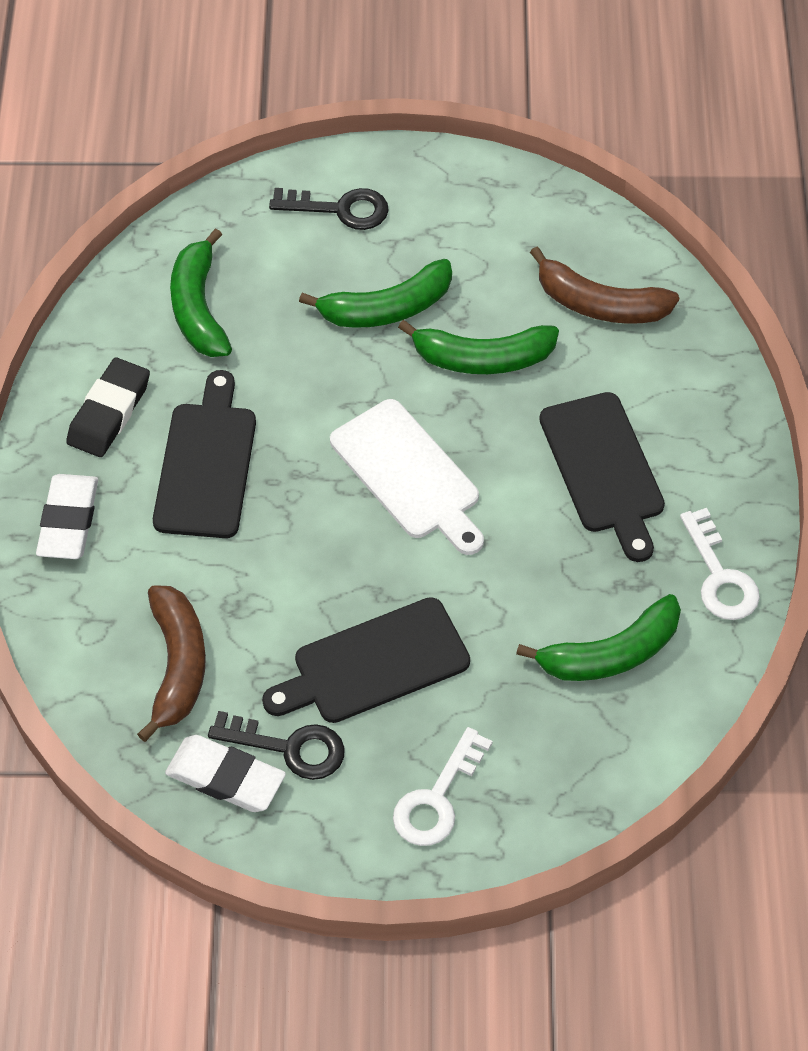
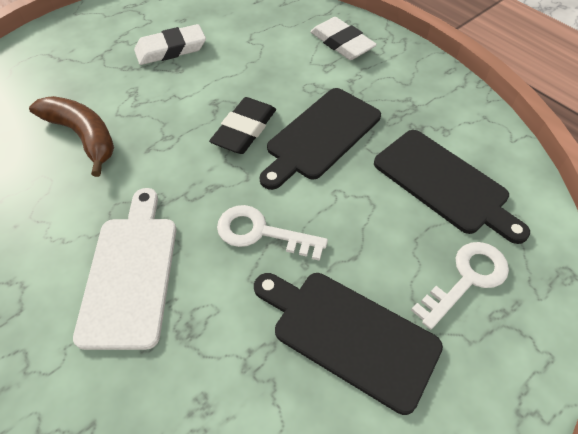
black key: 2 -> 0
brown banana: 2 -> 1
green banana: 4 -> 0

